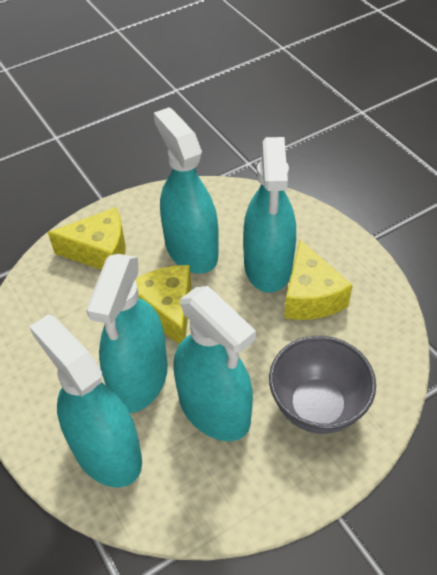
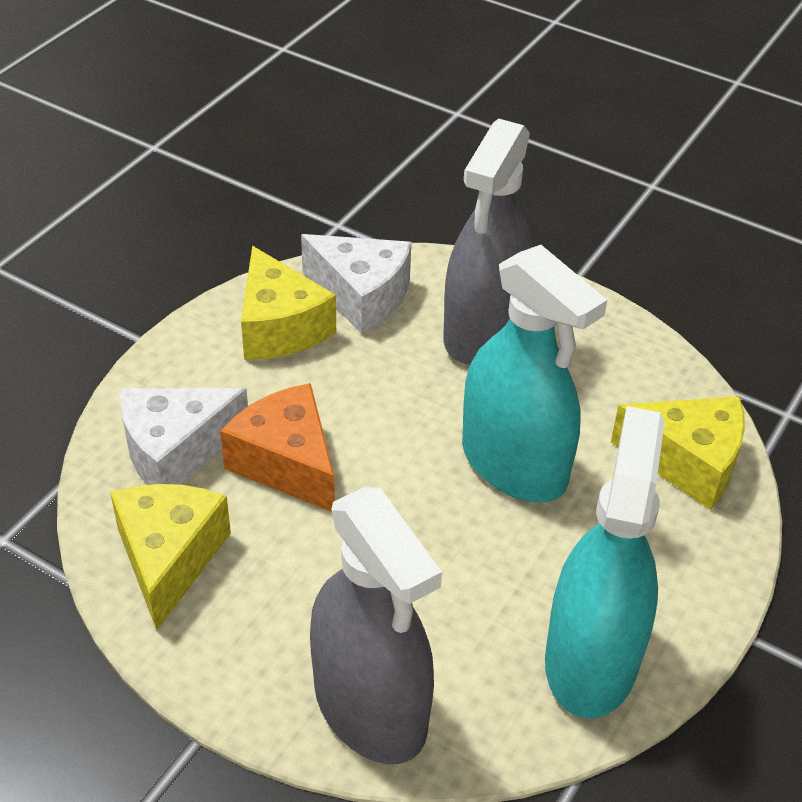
grey bowl: 1 -> 0
grey spray bottle: 0 -> 2
orange cheese: 0 -> 1
turquoise spray bottle: 5 -> 2
white cheese: 0 -> 2

